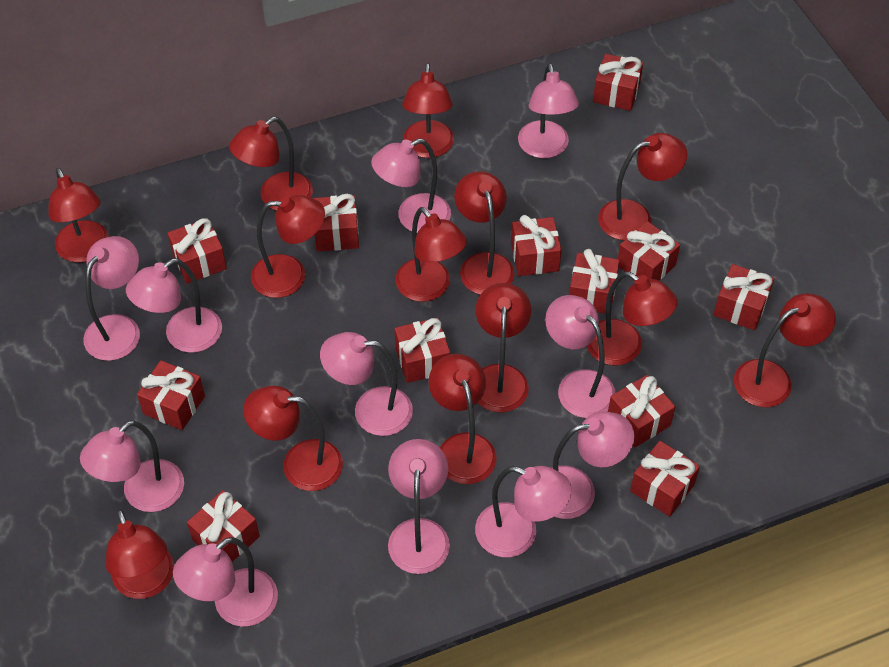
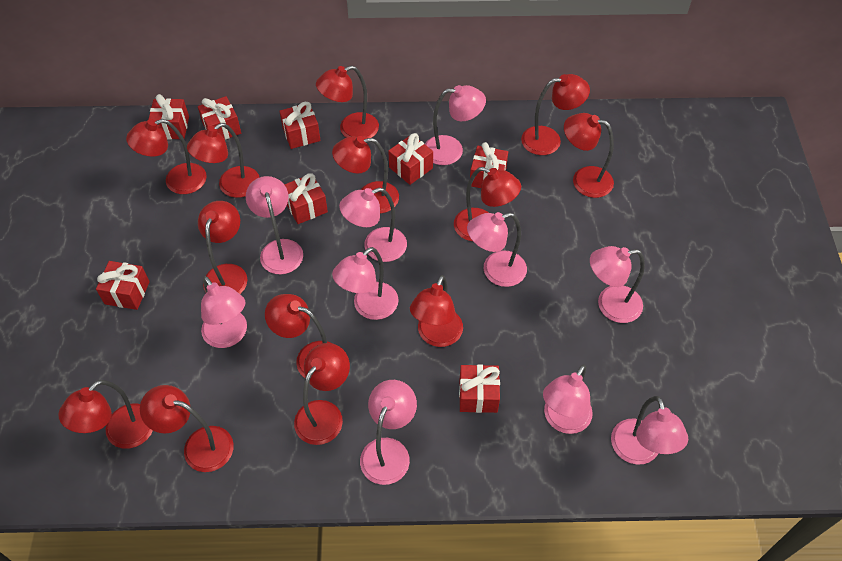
pink lamp: 11 -> 10
red gift: 12 -> 8

